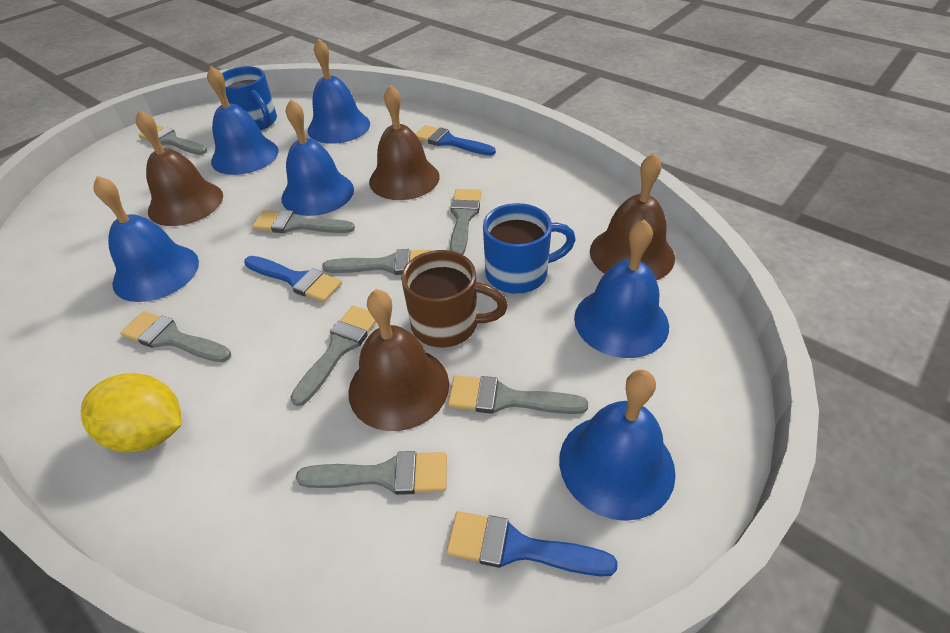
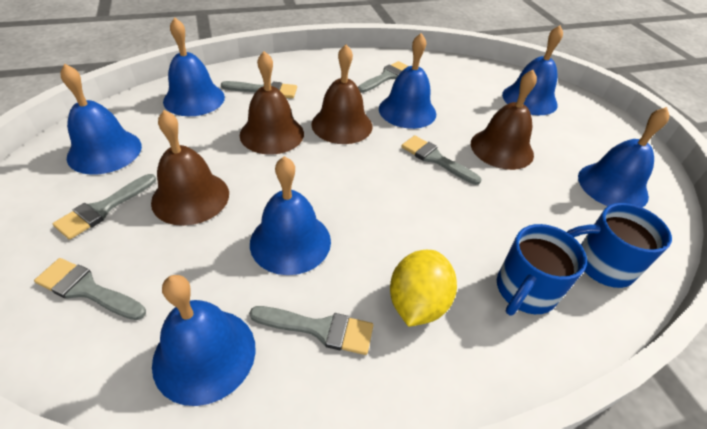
blue bell: 6 -> 7
blue brush: 3 -> 0
brown mug: 1 -> 0
grey brush: 8 -> 6

